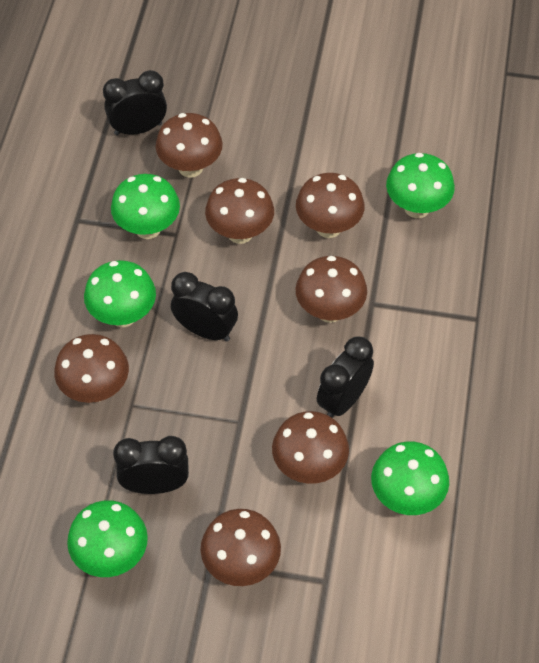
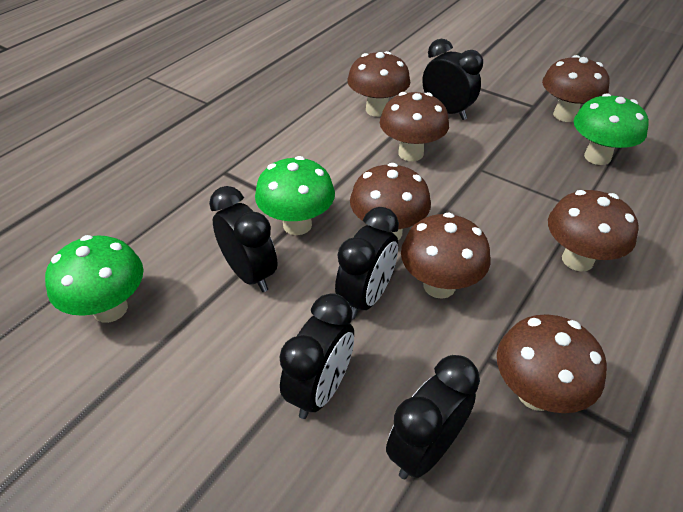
black clock: 4 -> 5
green mushroom: 5 -> 3

